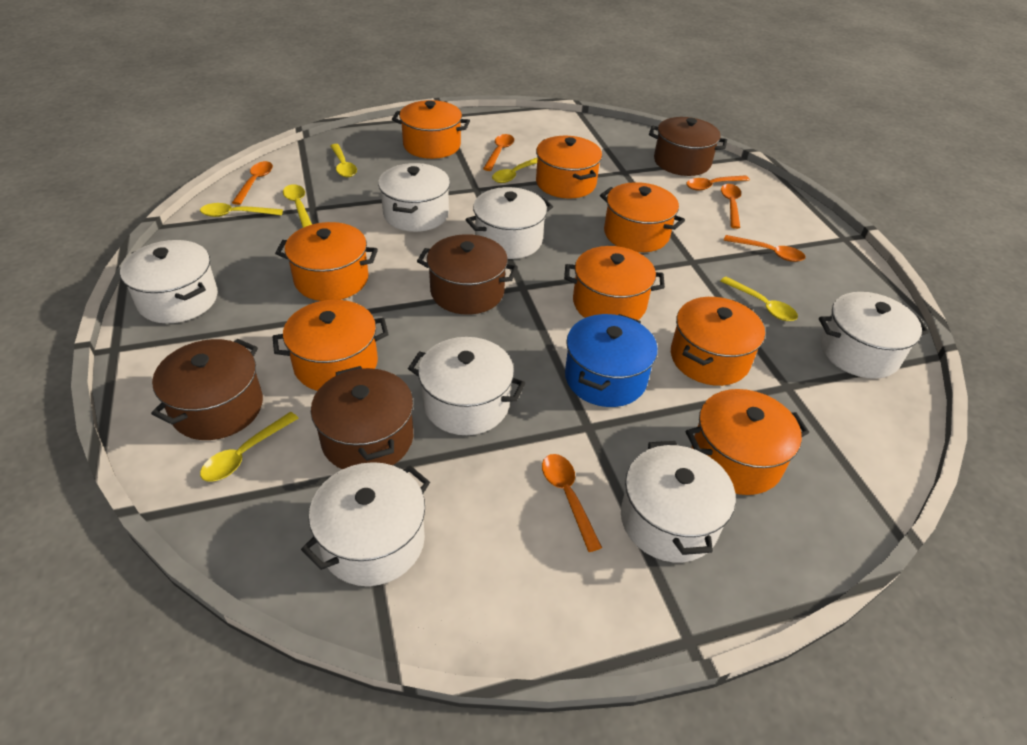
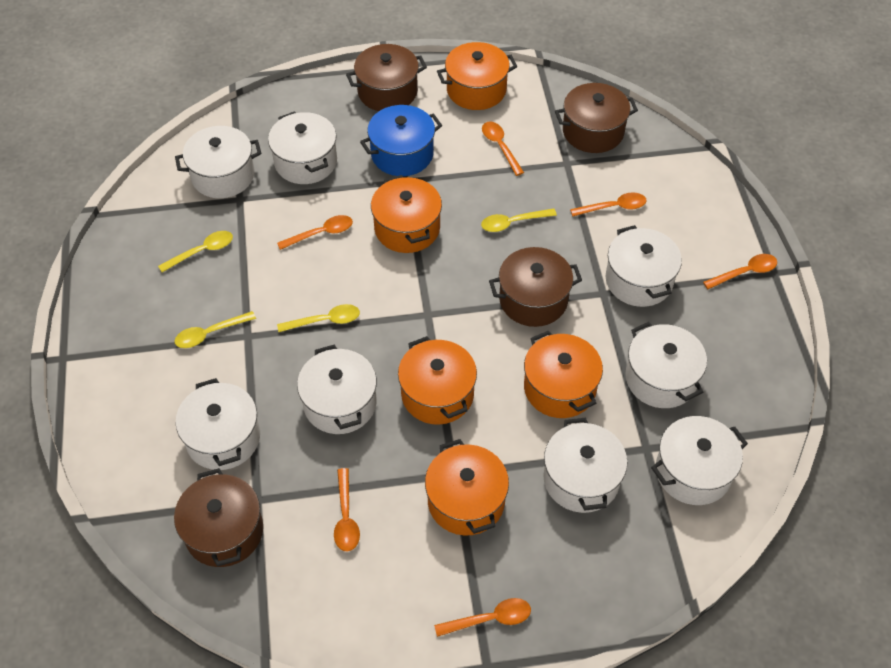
orange pot: 8 -> 5
white pot: 7 -> 8
yellow spoon: 6 -> 4

